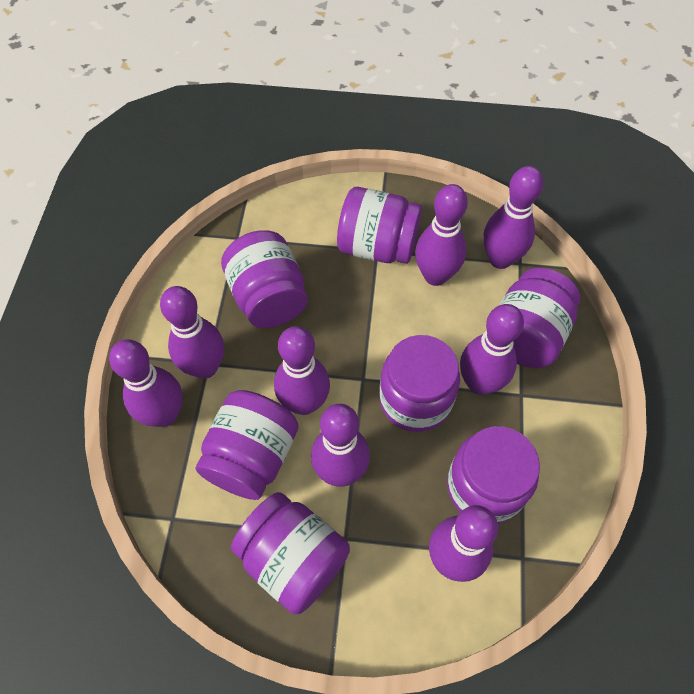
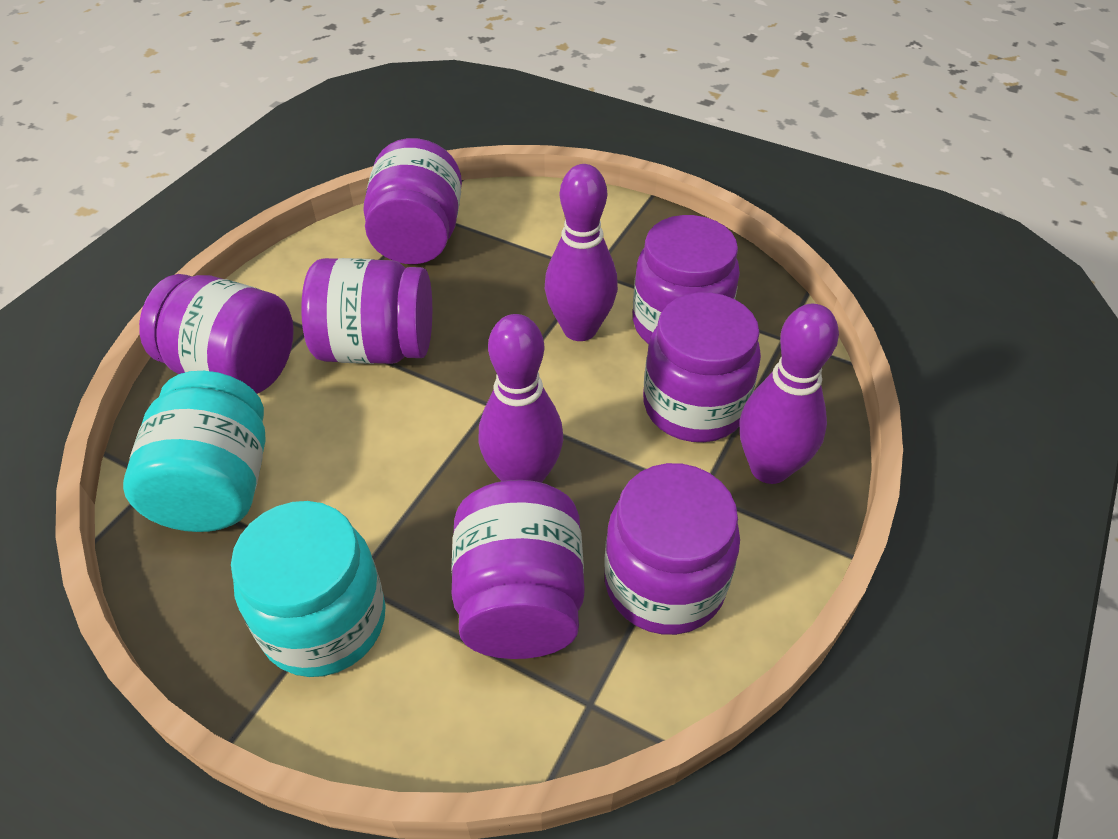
purple bowling pin: 8 -> 3
turquoise jar: 0 -> 2

